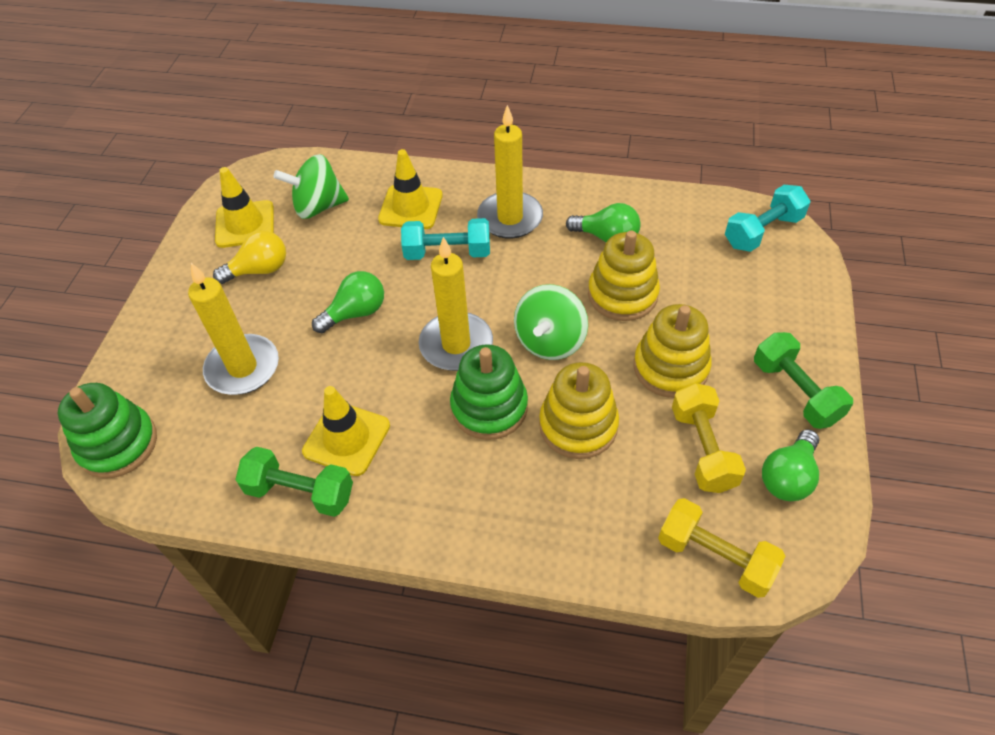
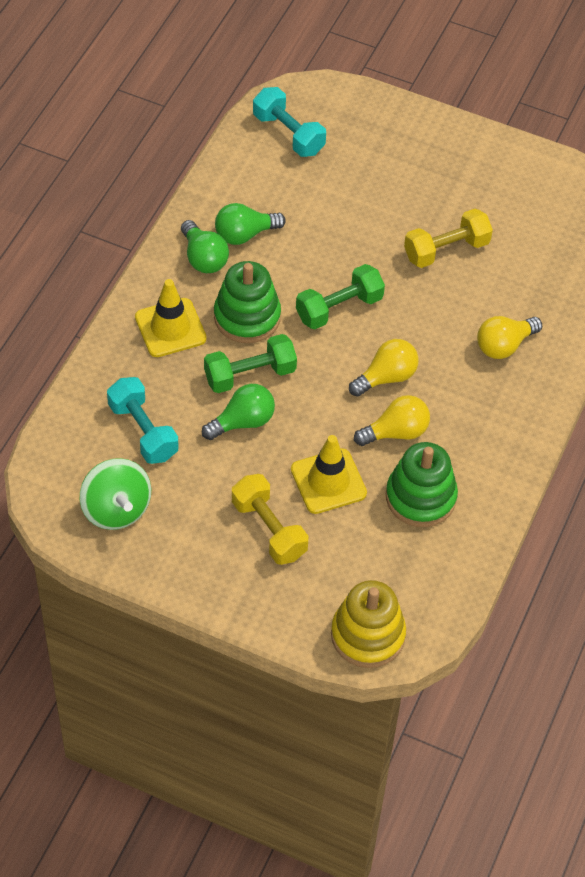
green spinning top: 2 -> 1
yellow candle: 3 -> 0
yellow light bulb: 1 -> 3
yellow stacking toy: 3 -> 1
yellow traffic cone: 3 -> 2

